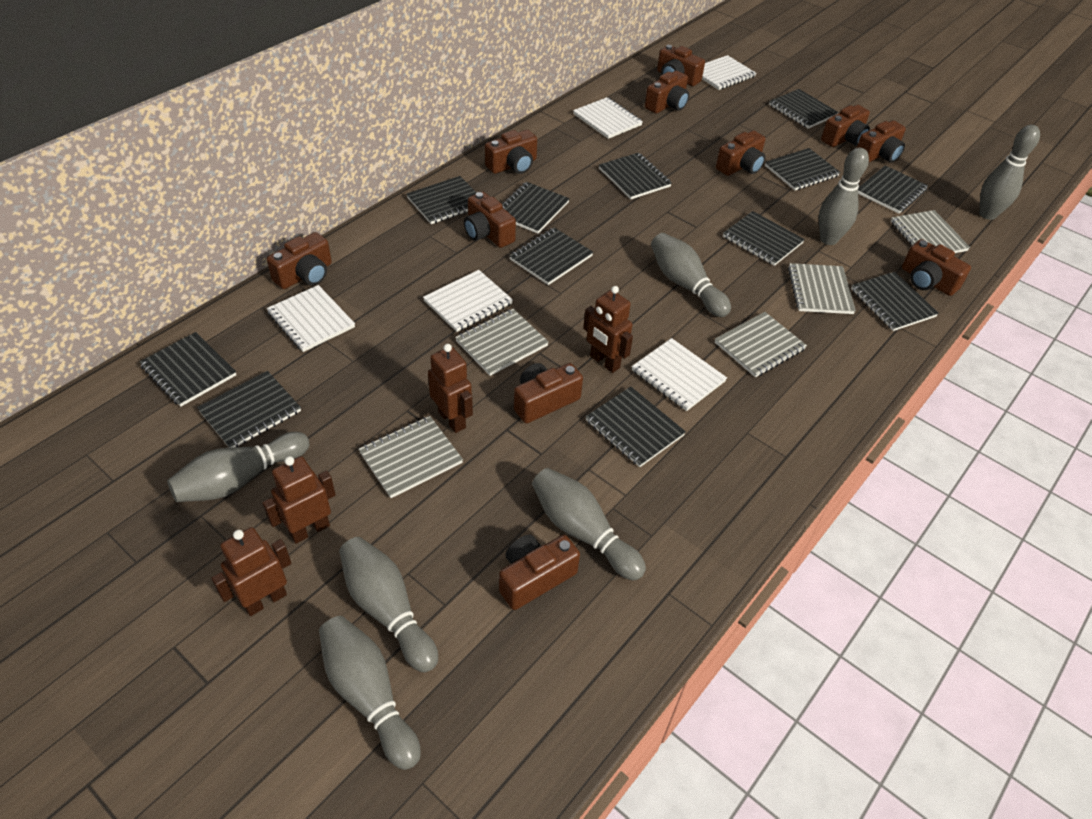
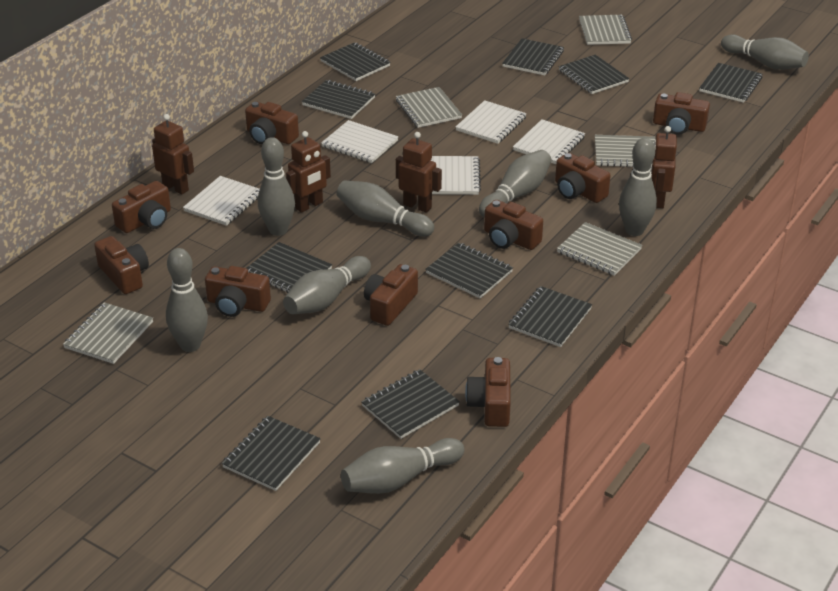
black notebook: 12 -> 10
brown camera: 11 -> 9
grey bowling pin: 7 -> 8

